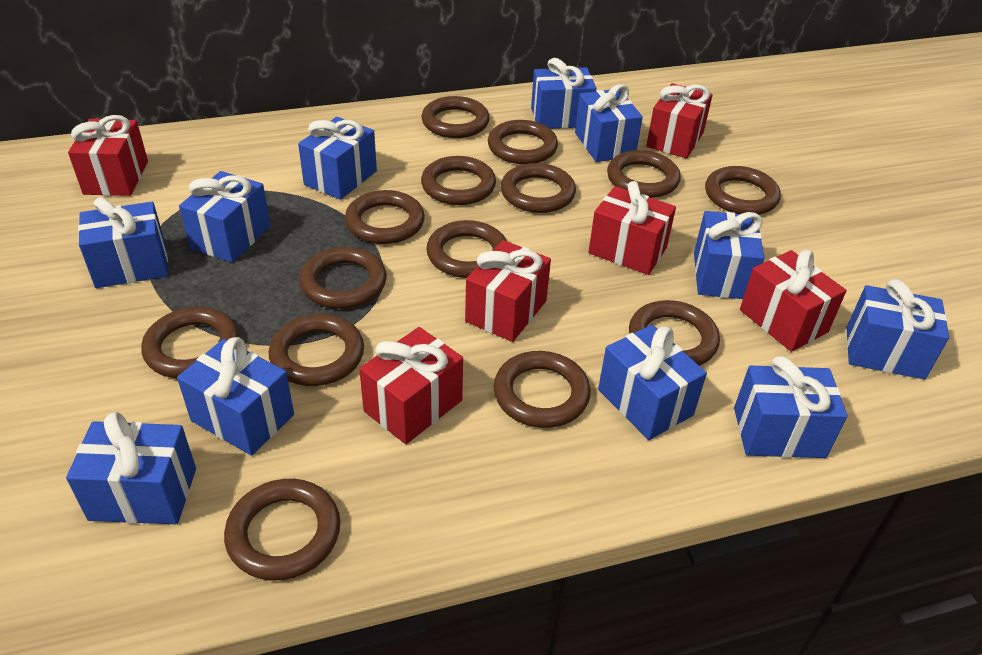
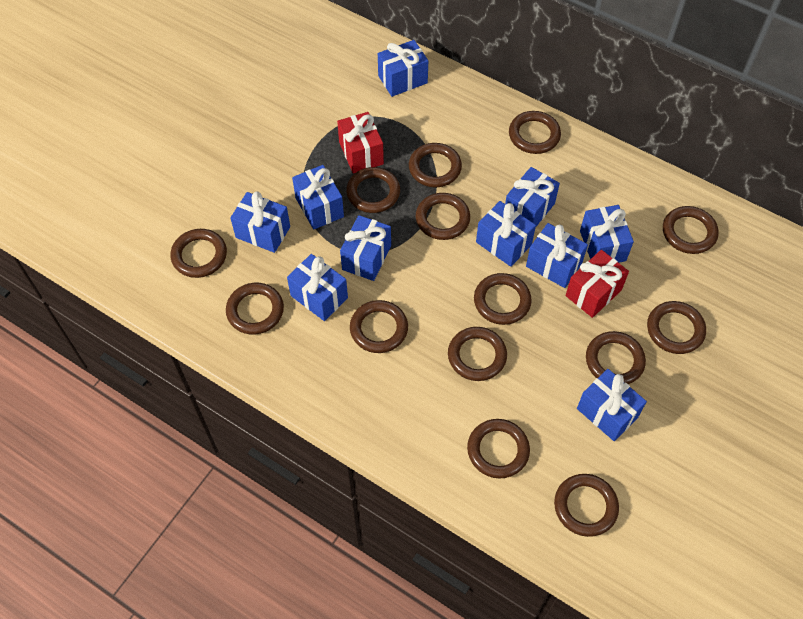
blue gift: 11 -> 10
red gift: 6 -> 2

